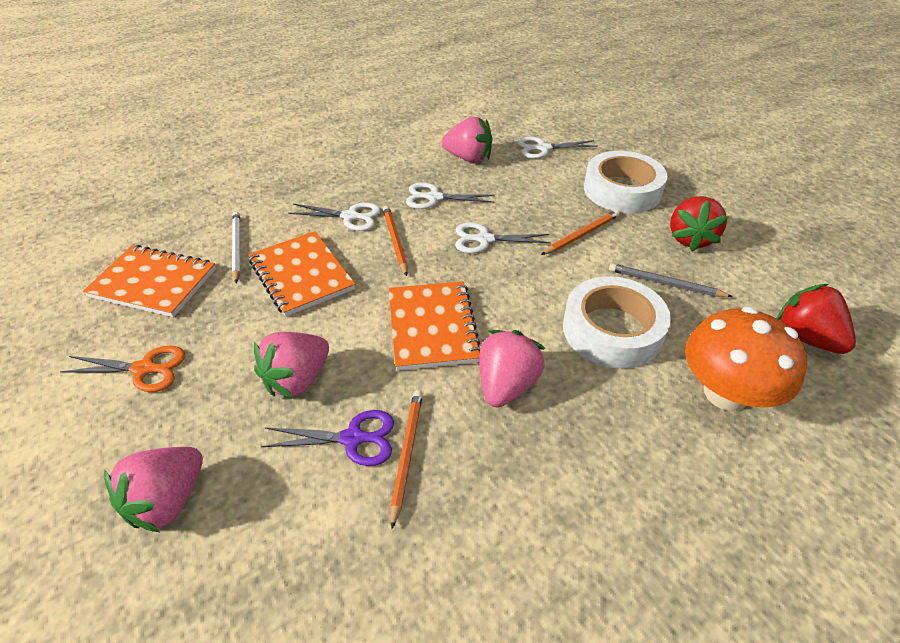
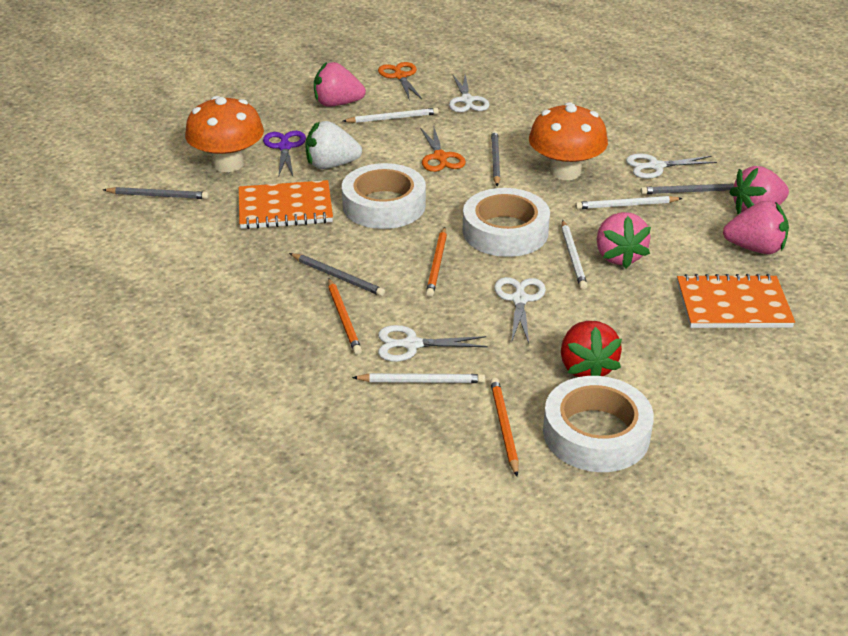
grey pencil: 1 -> 4
orange mushroom: 1 -> 2
orange notebook: 3 -> 2
orange scissors: 1 -> 2
red strawberry: 2 -> 1
white pencil: 1 -> 4
white strawberry: 0 -> 1
white tape: 2 -> 3

